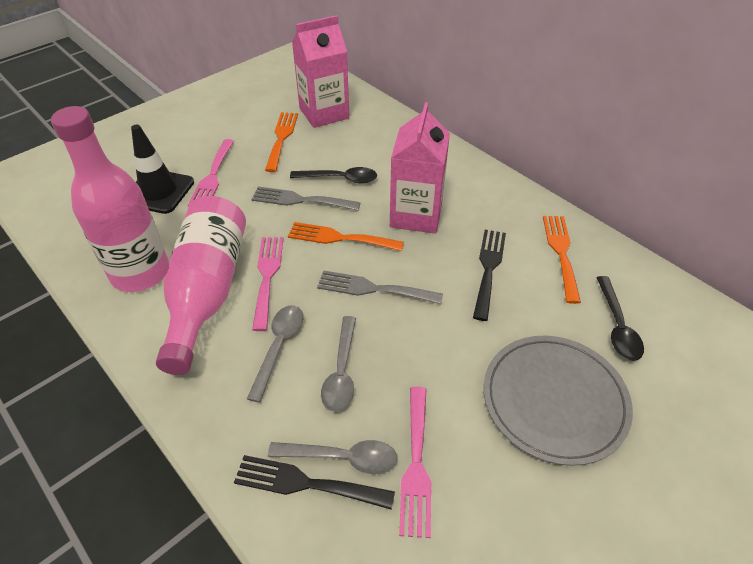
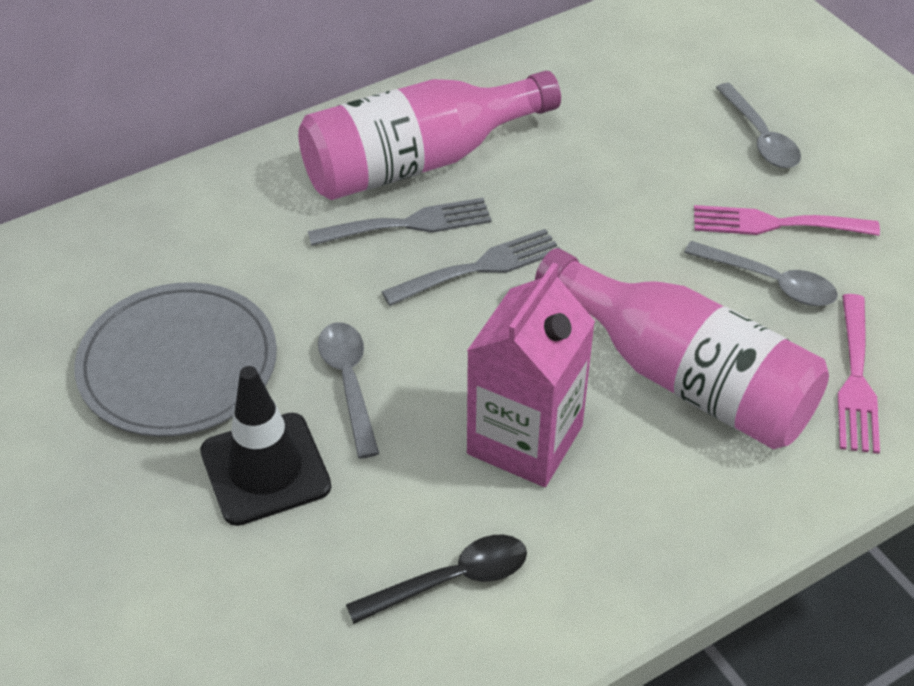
black fork: 2 -> 0
black spoon: 2 -> 1
orange fork: 3 -> 0
pink carton: 2 -> 1
pink fork: 3 -> 2

